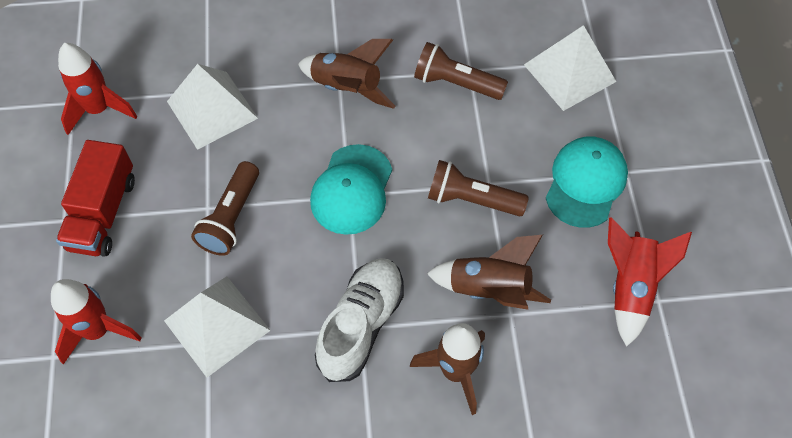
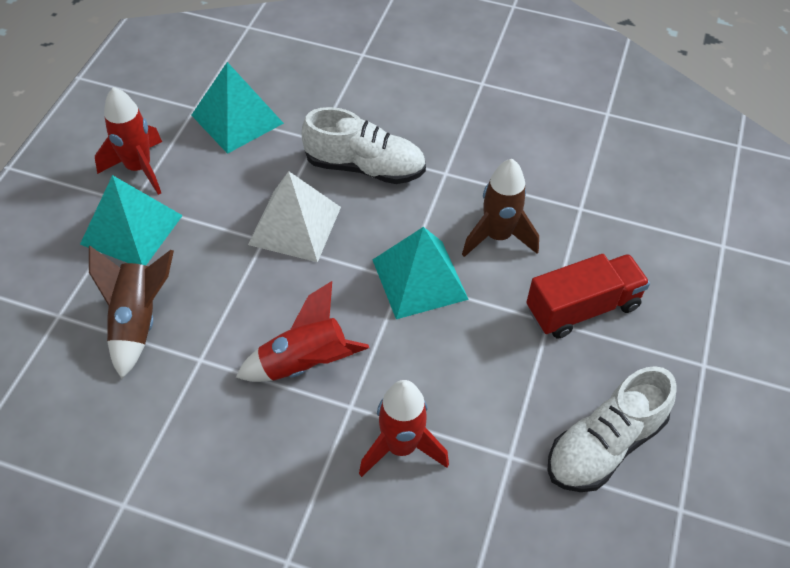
brown flashlight: 3 -> 0
brown rocket: 3 -> 2
turquoise cap: 2 -> 0
turquoise pyramid: 0 -> 3
white pyramid: 3 -> 1
white shoe: 1 -> 2

